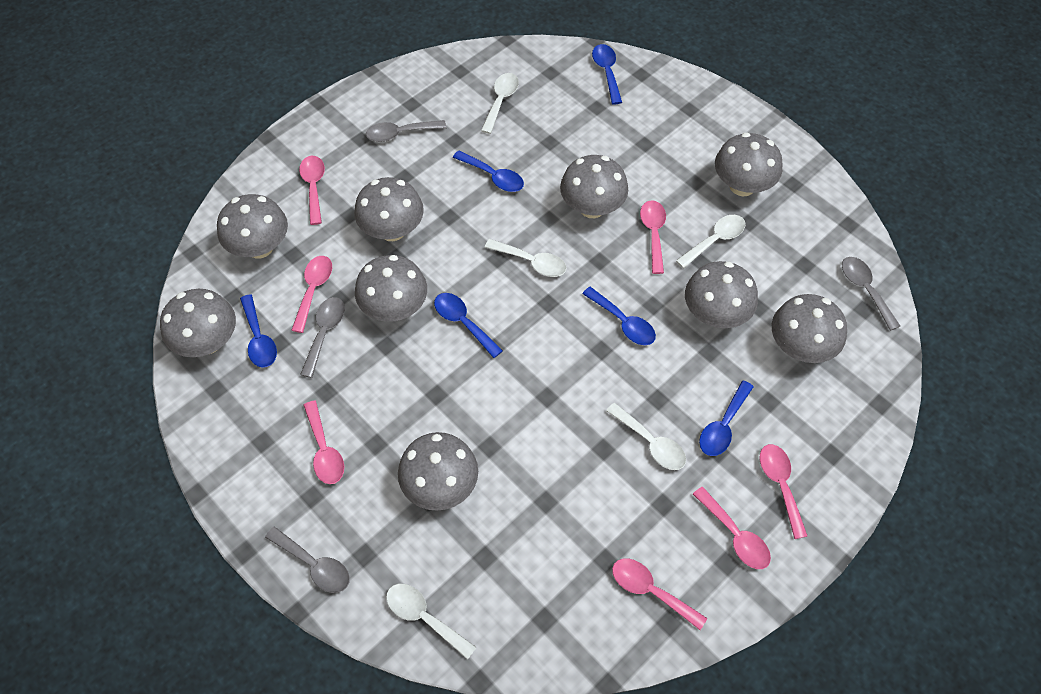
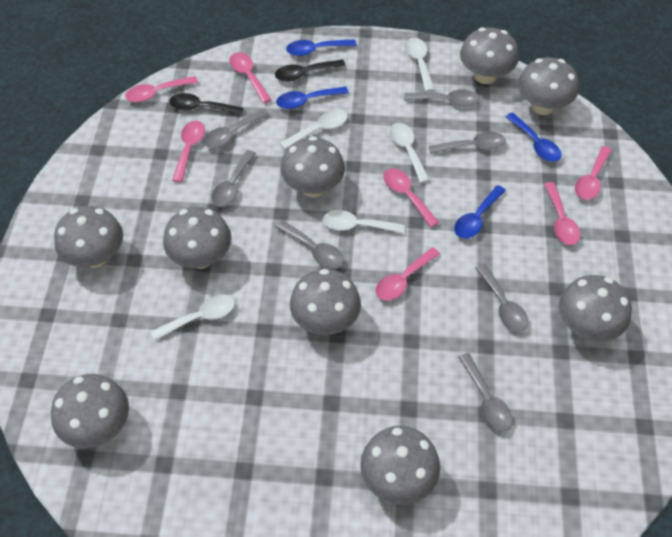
black spoon: 0 -> 2
blue spoon: 6 -> 4
grey spoon: 4 -> 7

